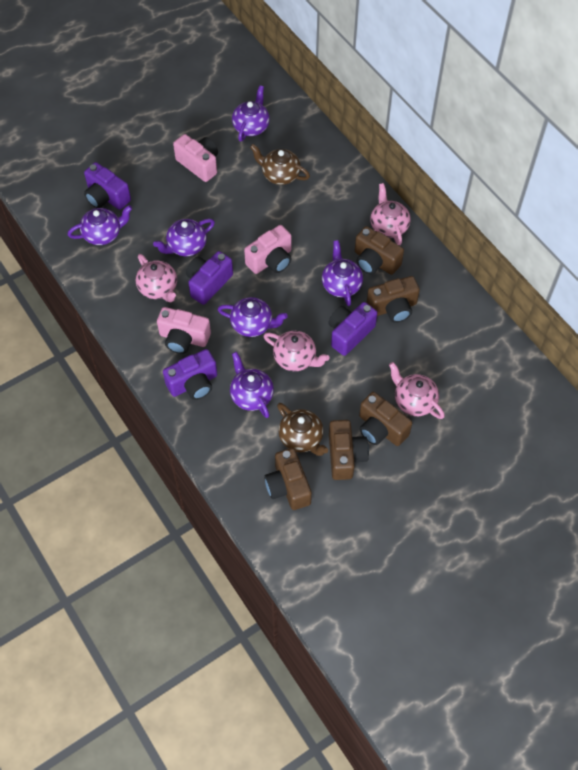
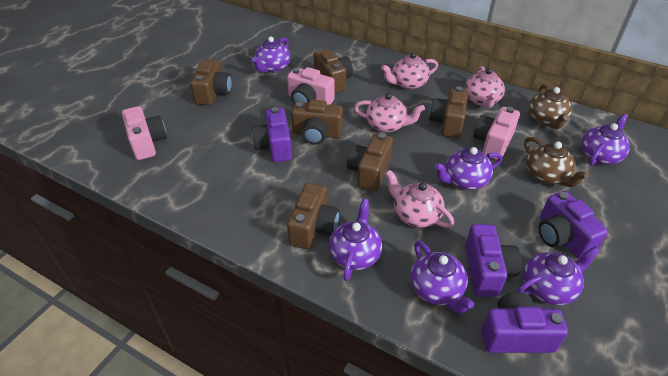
brown camera: 5 -> 6

